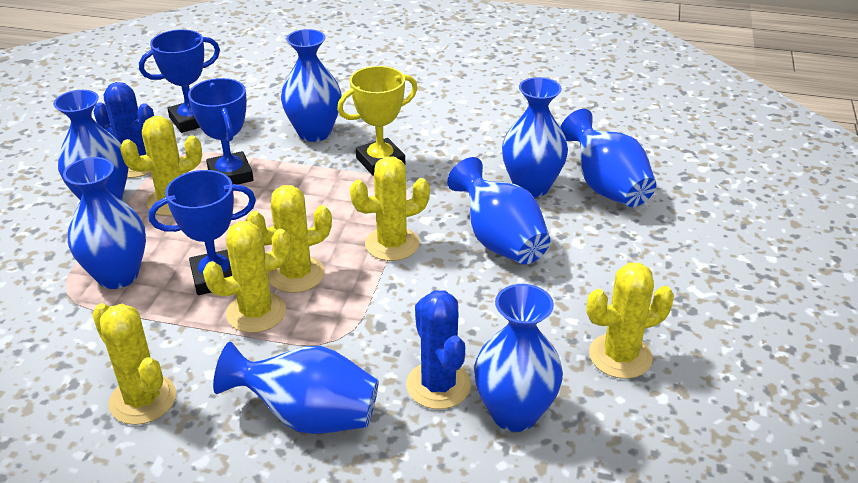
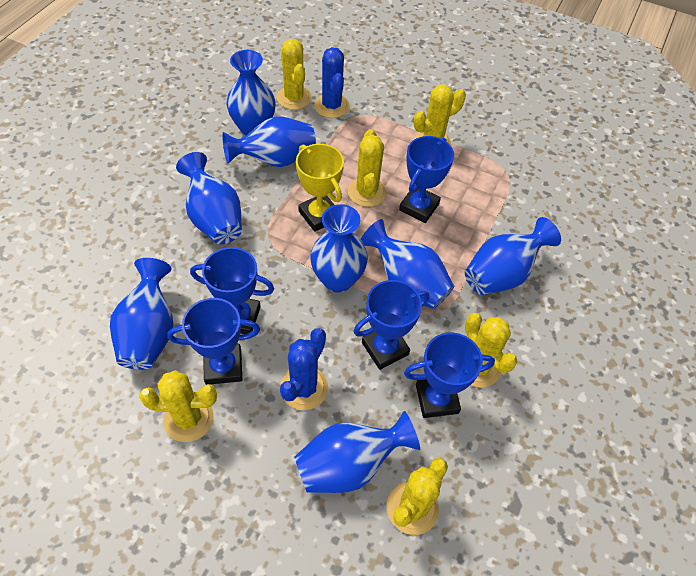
blue trophy: 3 -> 5

